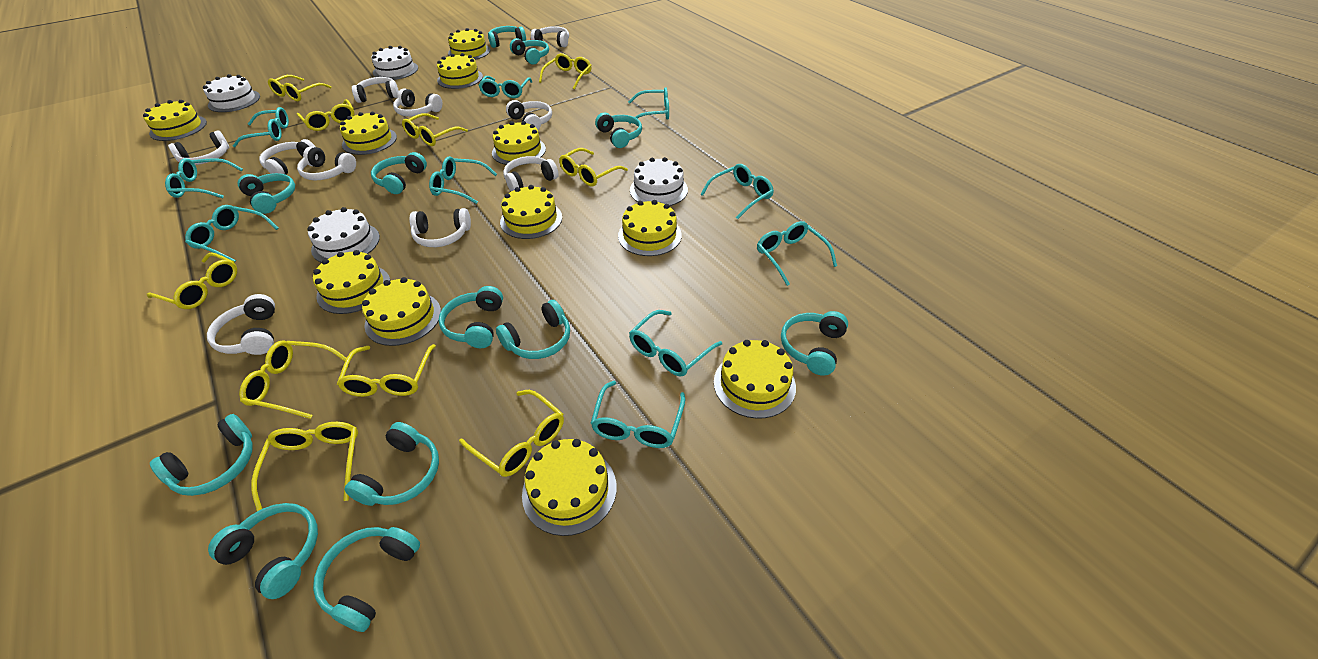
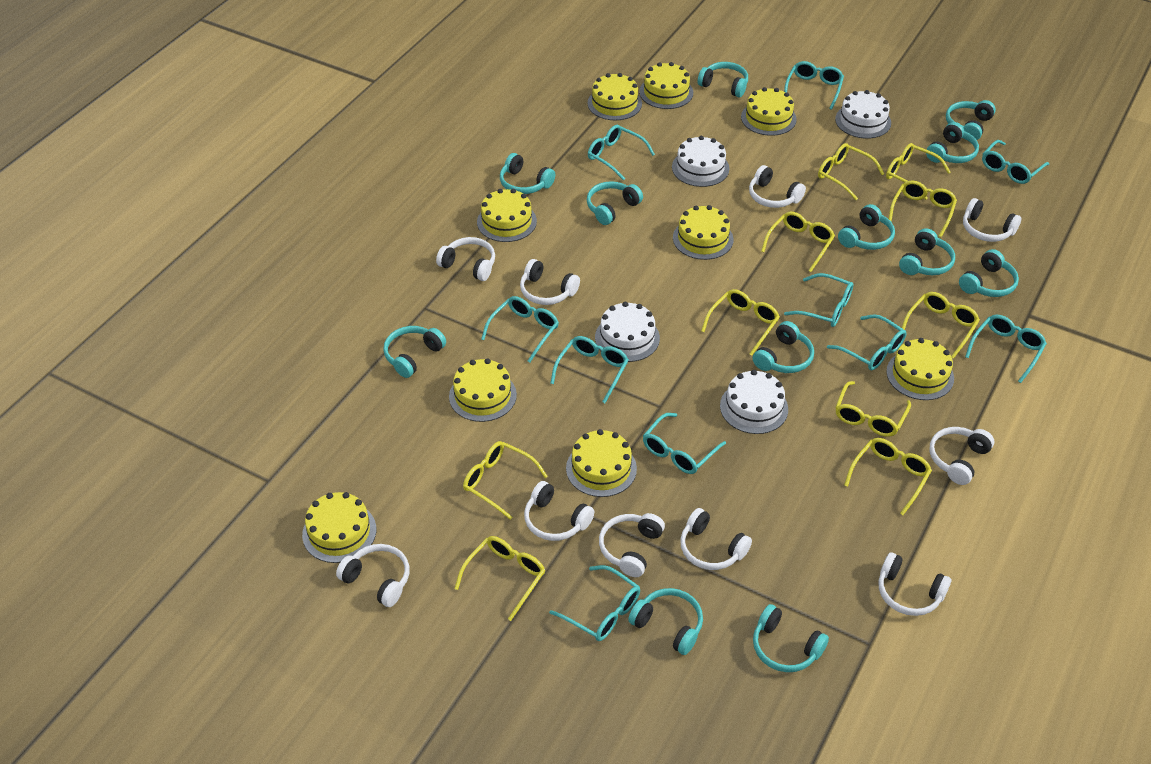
yellow cake: 11 -> 9

